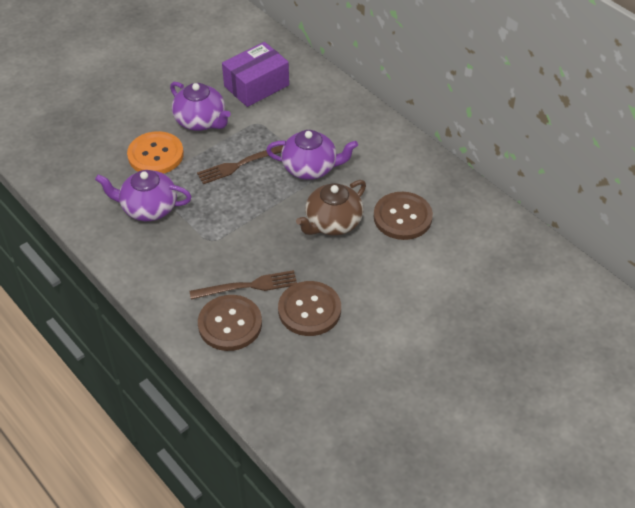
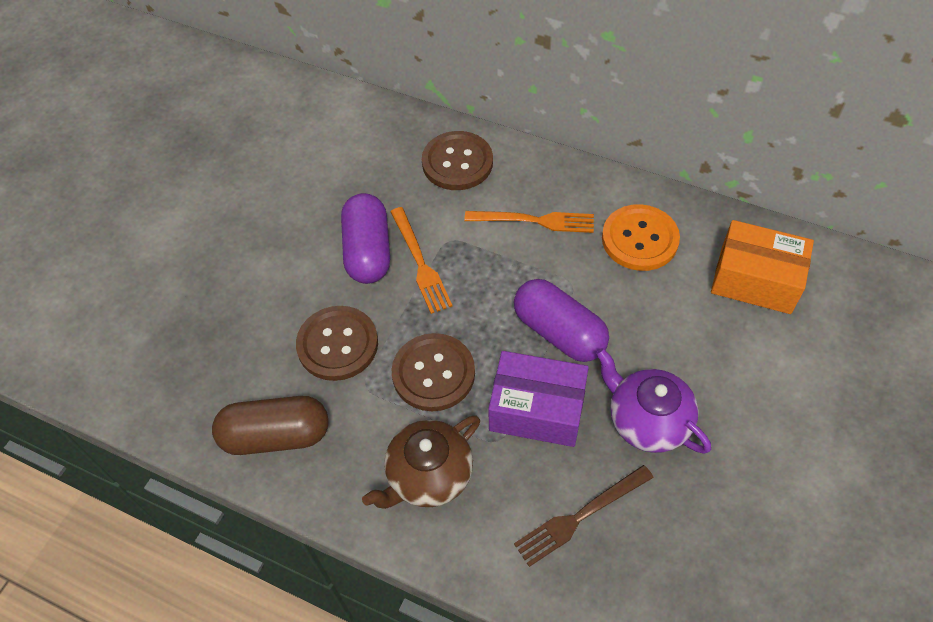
brown capsule: 0 -> 1
brown fork: 2 -> 1
orange box: 0 -> 1
orange fork: 0 -> 2
purple capsule: 0 -> 2
purple teapot: 3 -> 1

